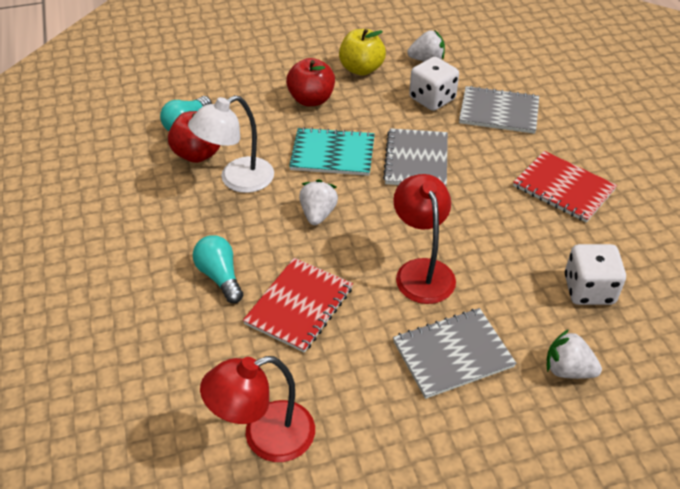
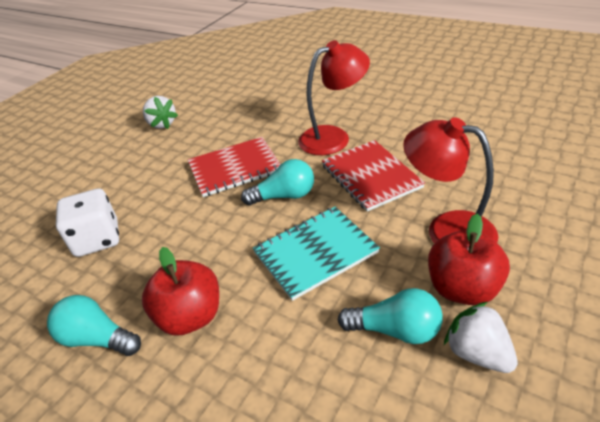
grey notebook: 3 -> 0
turquoise light bulb: 2 -> 3
white dice: 2 -> 1
white lamp: 1 -> 0
white strawberry: 3 -> 2
yellow apple: 1 -> 0

